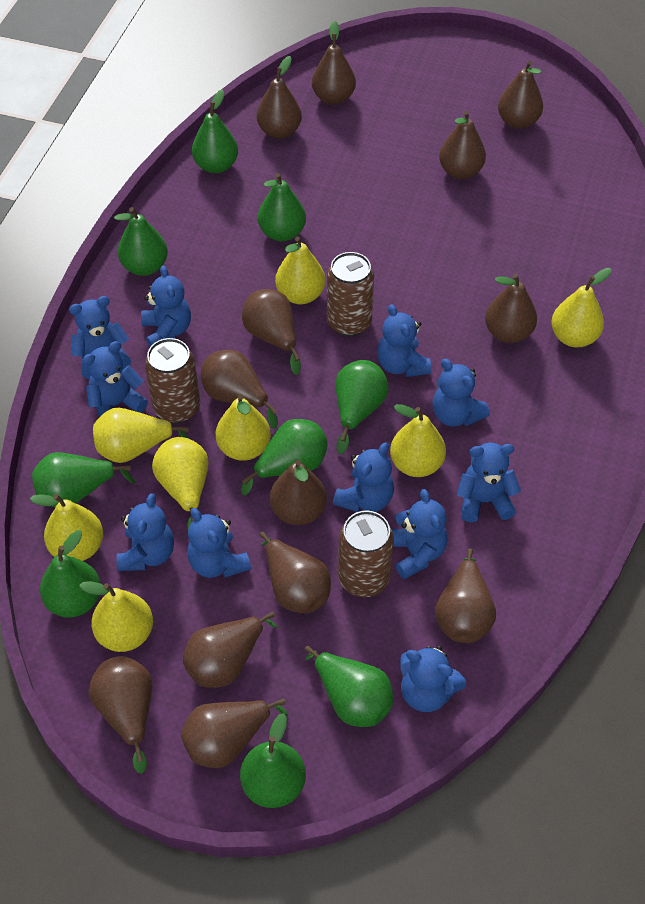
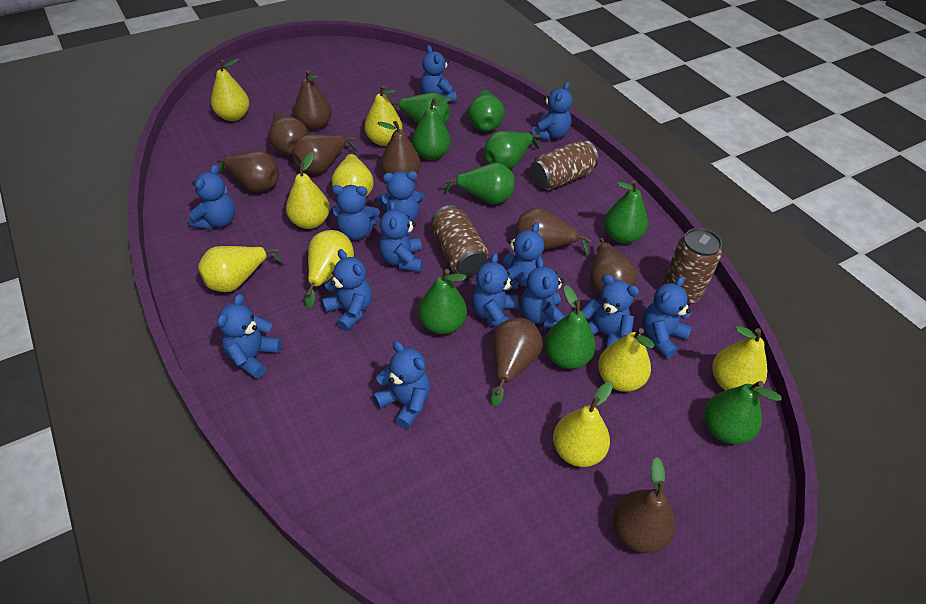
blue teddy bear: 11 -> 14
brown pear: 13 -> 9
yellow pear: 8 -> 9

